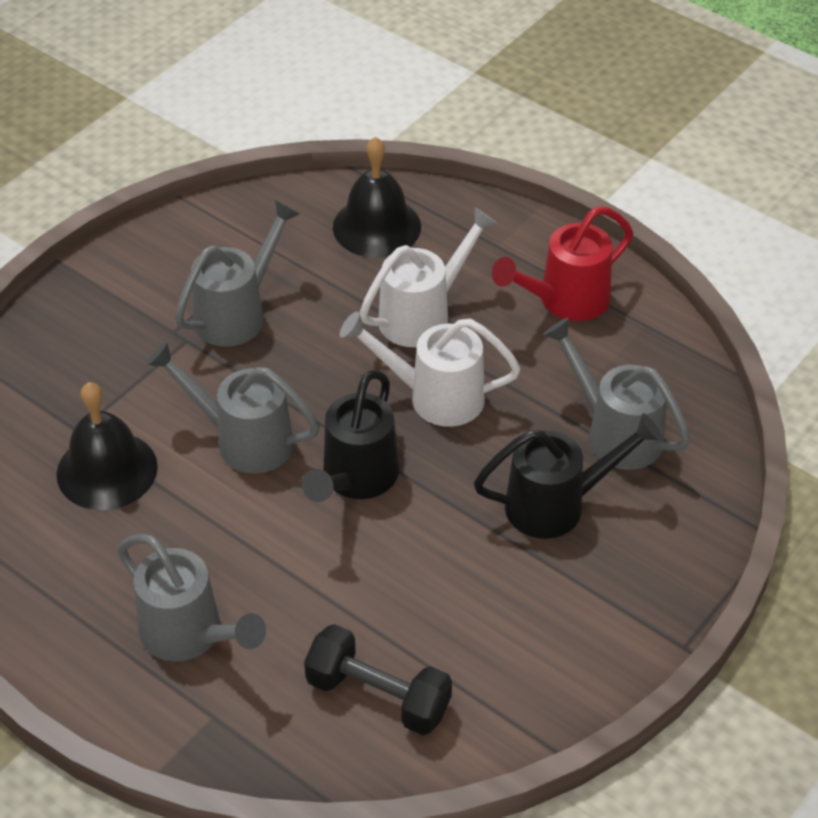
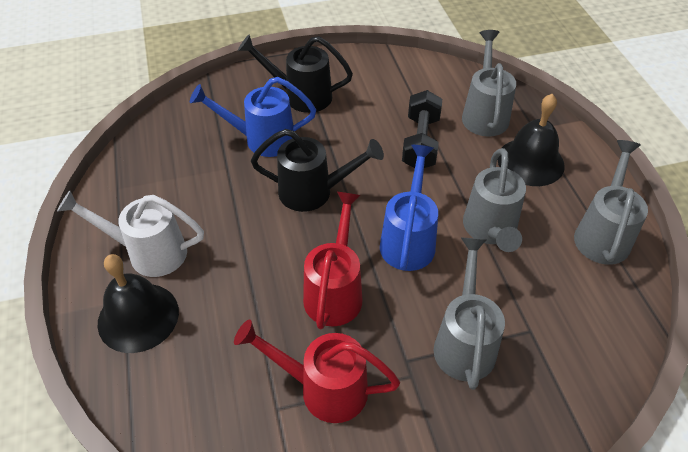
blue watering can: 0 -> 2
red watering can: 1 -> 2
white watering can: 2 -> 1

